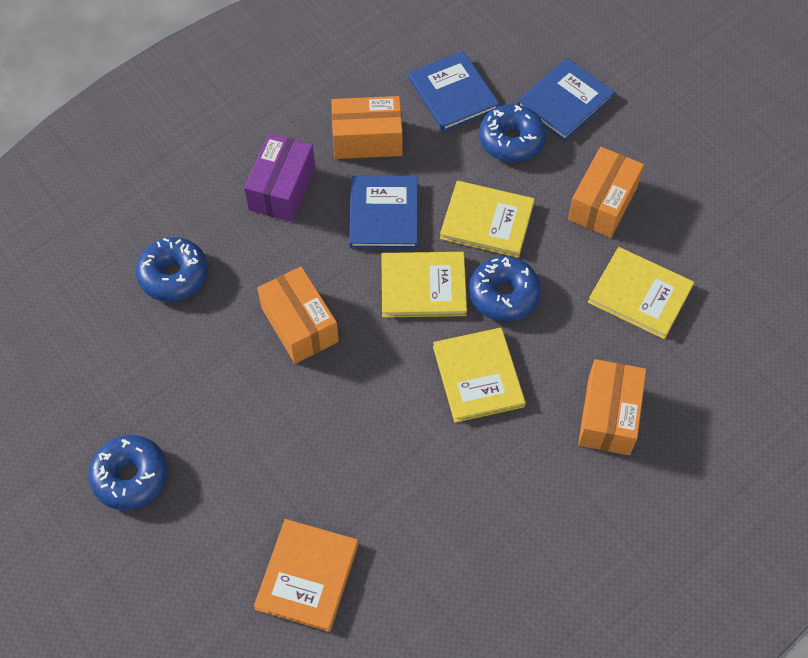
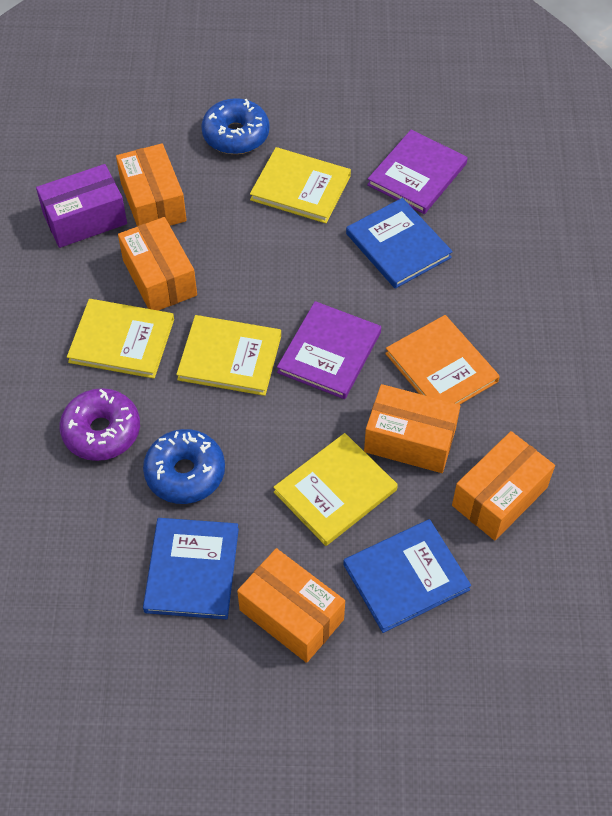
blue donut: 4 -> 2
orange box: 4 -> 5
purple book: 0 -> 2
purple donut: 0 -> 1

